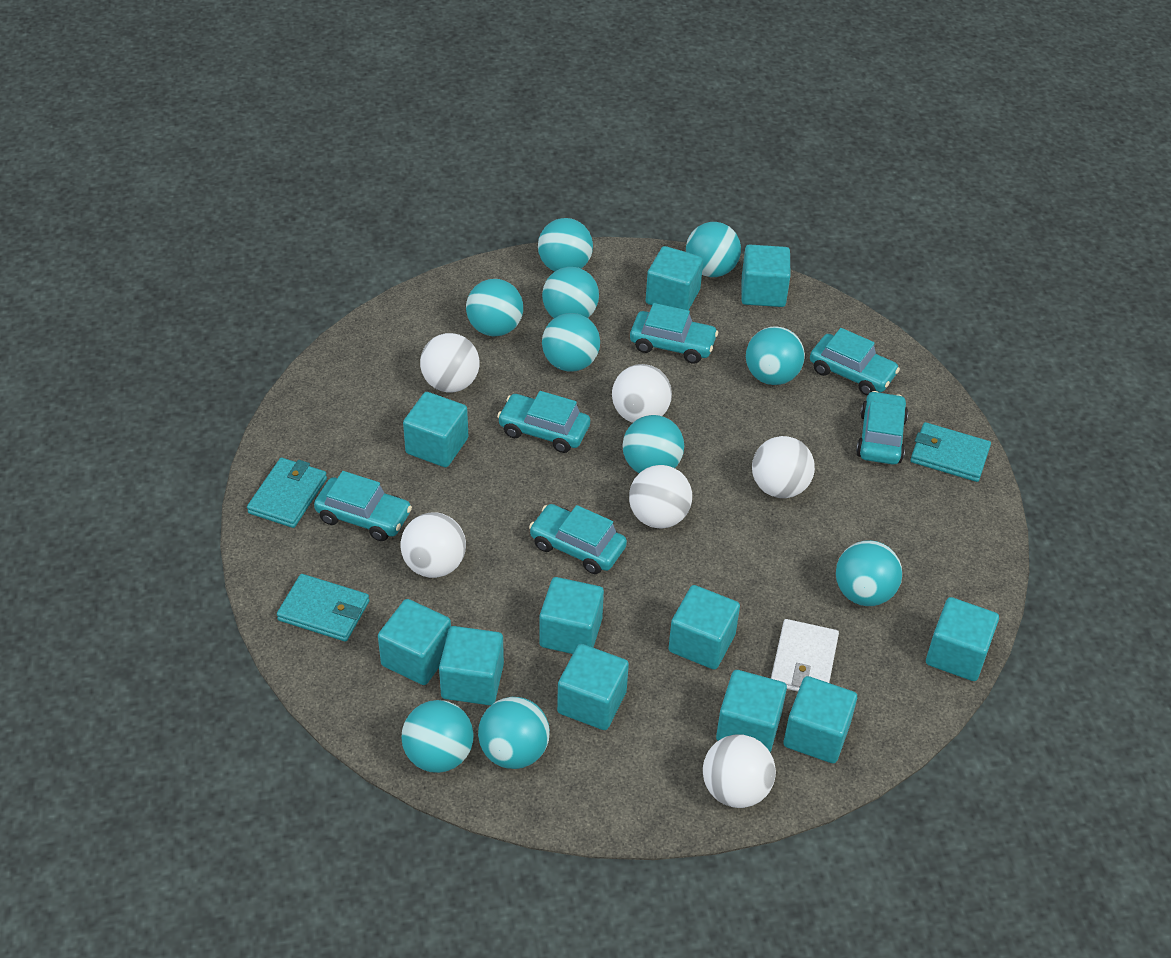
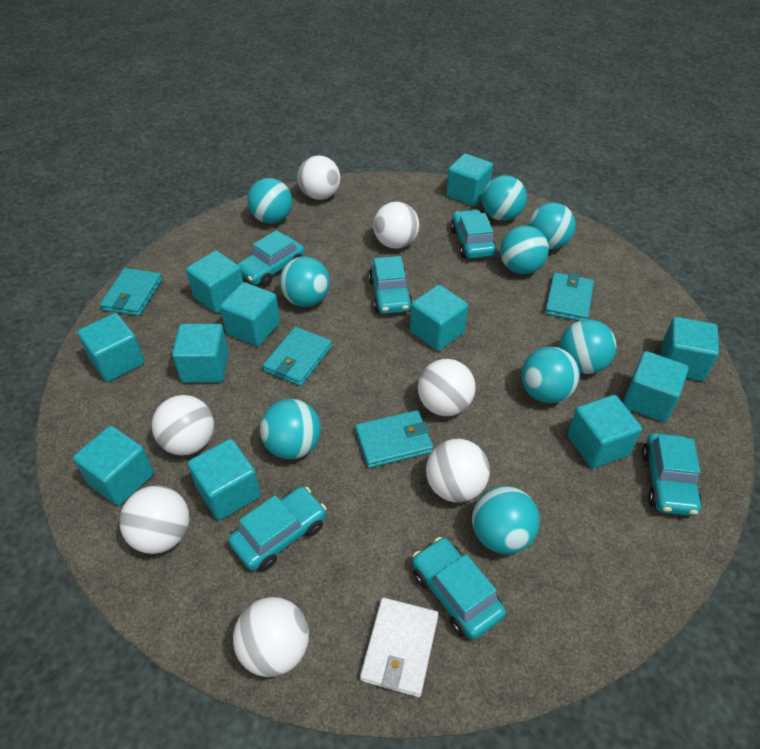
turquoise ball: 10 -> 9
turquoise wallet: 3 -> 4
white ball: 6 -> 7

